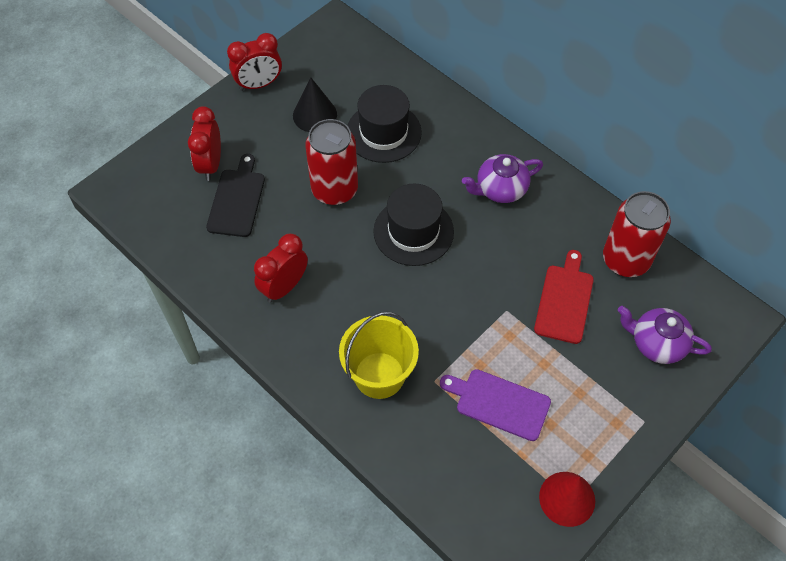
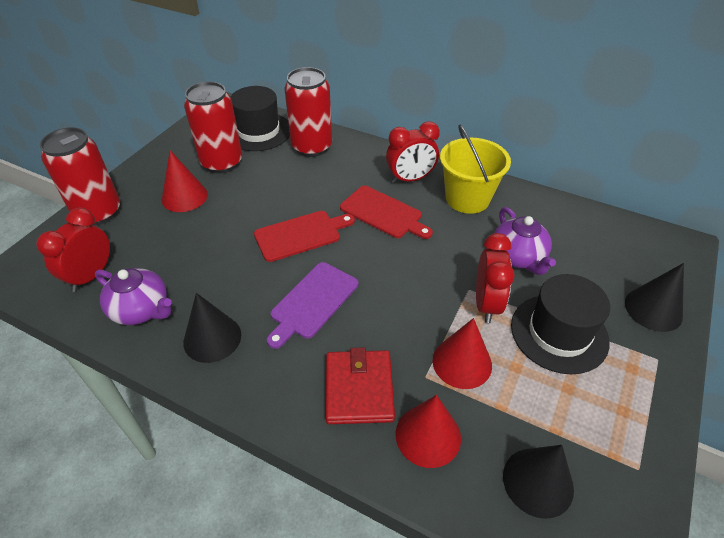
black cone: 1 -> 3
black cutting board: 1 -> 0
red can: 2 -> 3
red cone: 1 -> 3
red cutting board: 1 -> 2
red wallet: 0 -> 1

